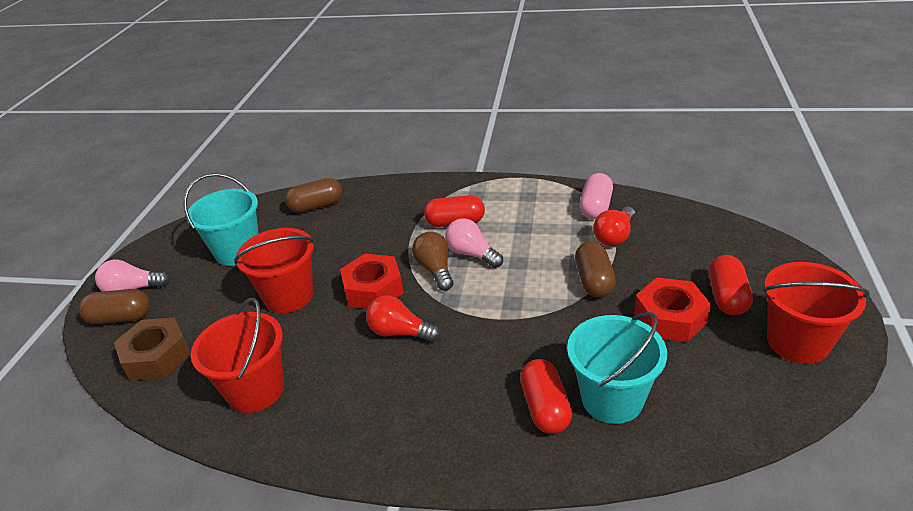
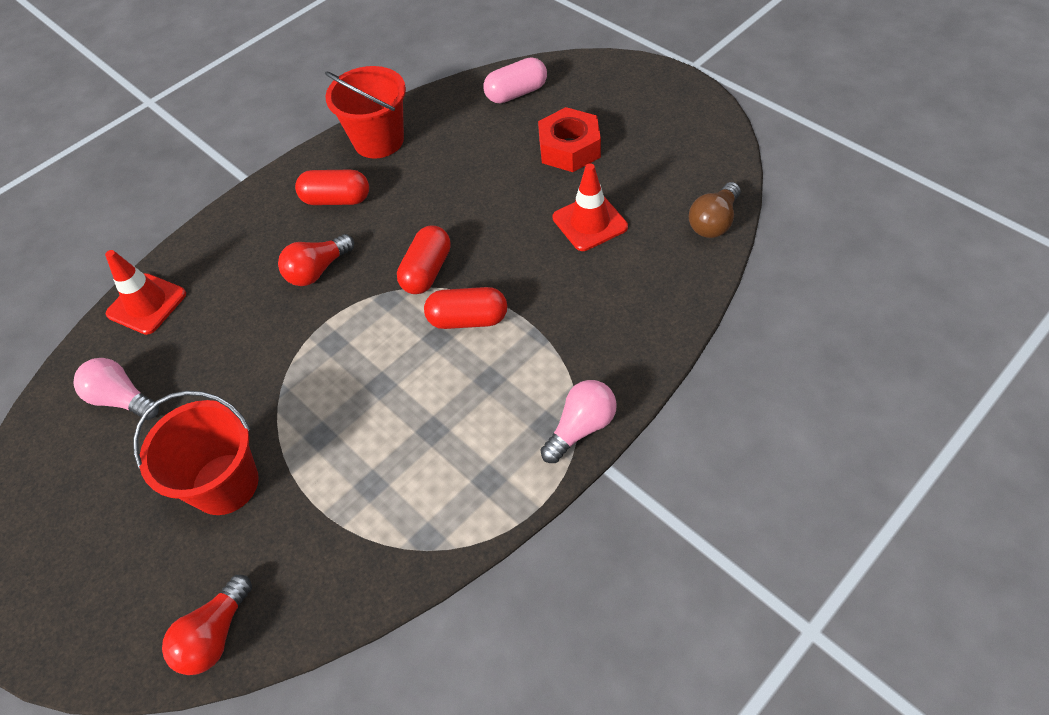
brown capsule: 3 -> 0
brown nut: 1 -> 0
red bucket: 3 -> 2
red nut: 2 -> 1
red traffic cone: 0 -> 2
turquoise bucket: 2 -> 0

